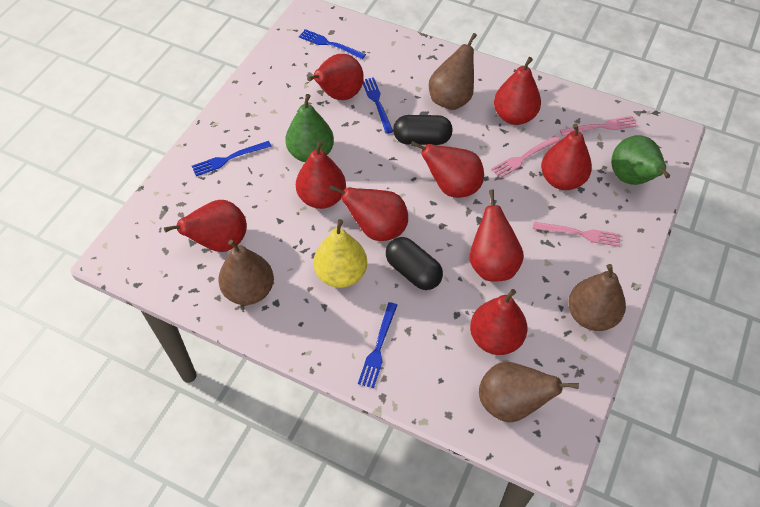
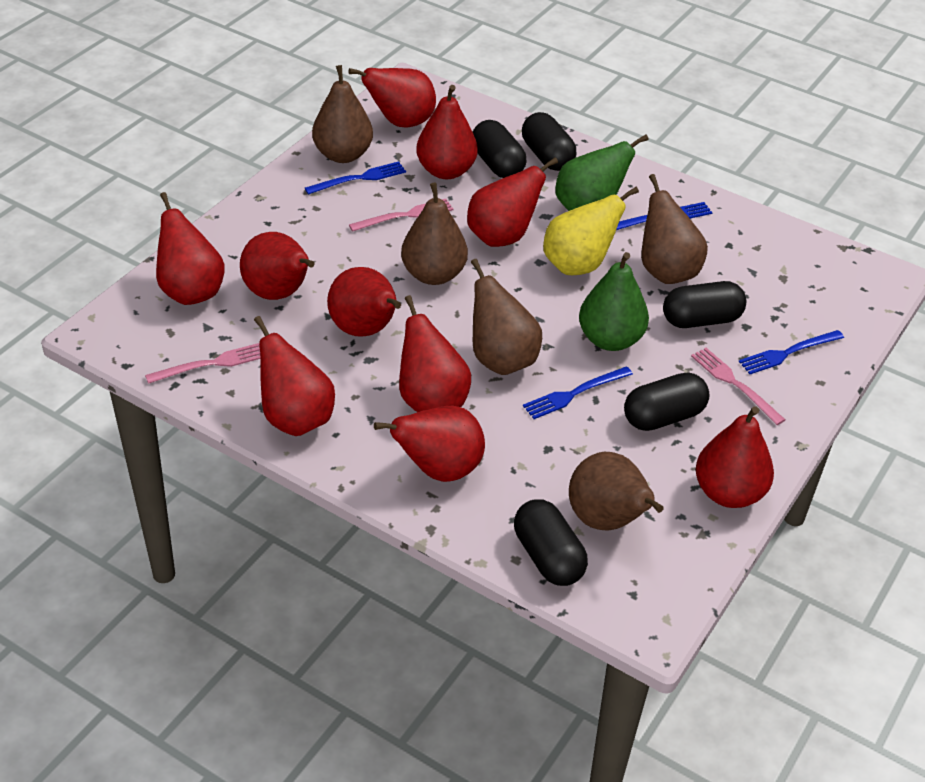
black capsule: 2 -> 5
brown pear: 4 -> 5
red pear: 9 -> 10

